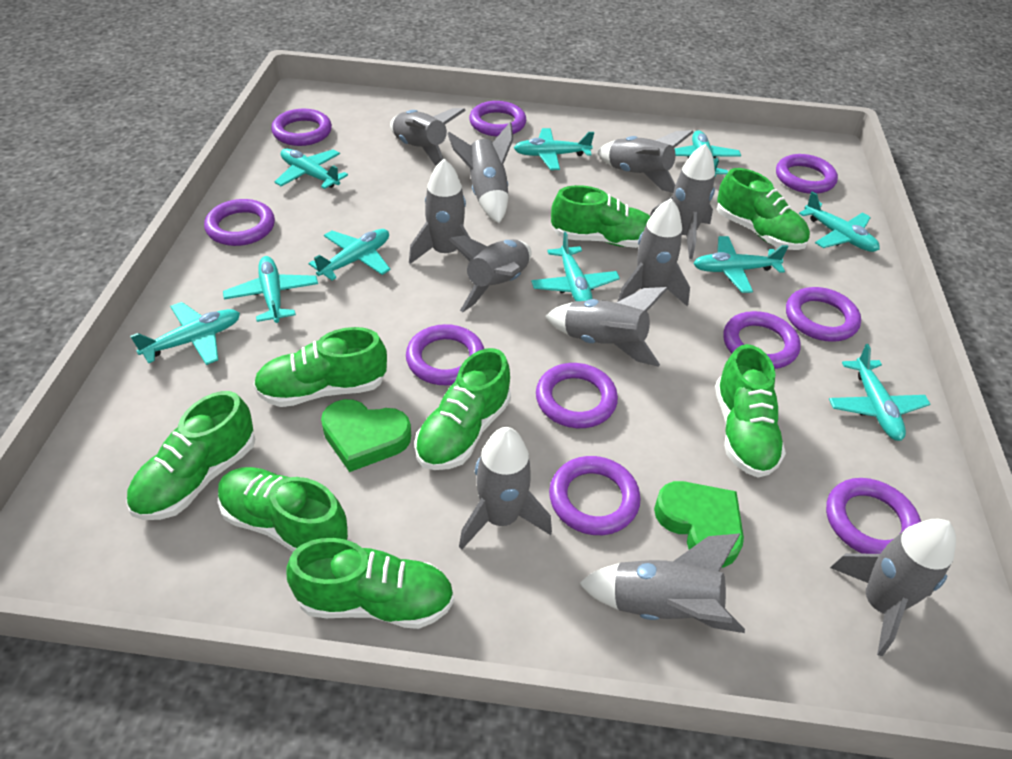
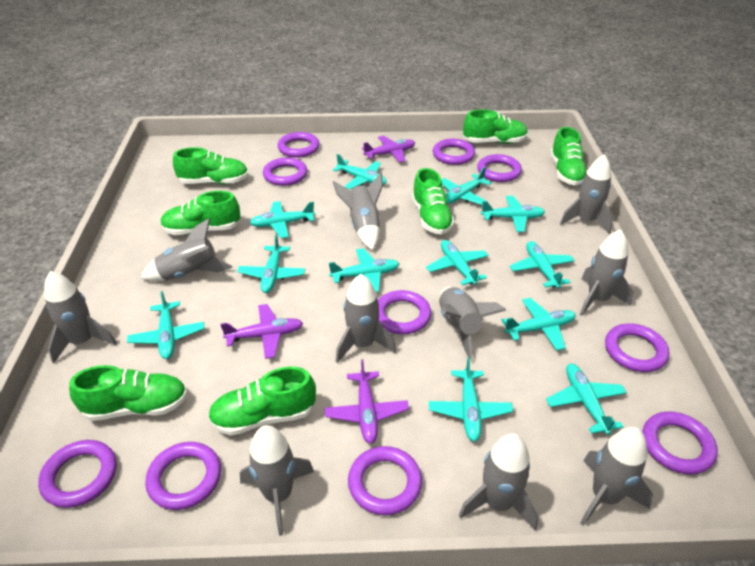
green heart: 2 -> 0
green shoe: 8 -> 7
grey rocket: 11 -> 10
purple plane: 0 -> 3
turquoise plane: 10 -> 12

